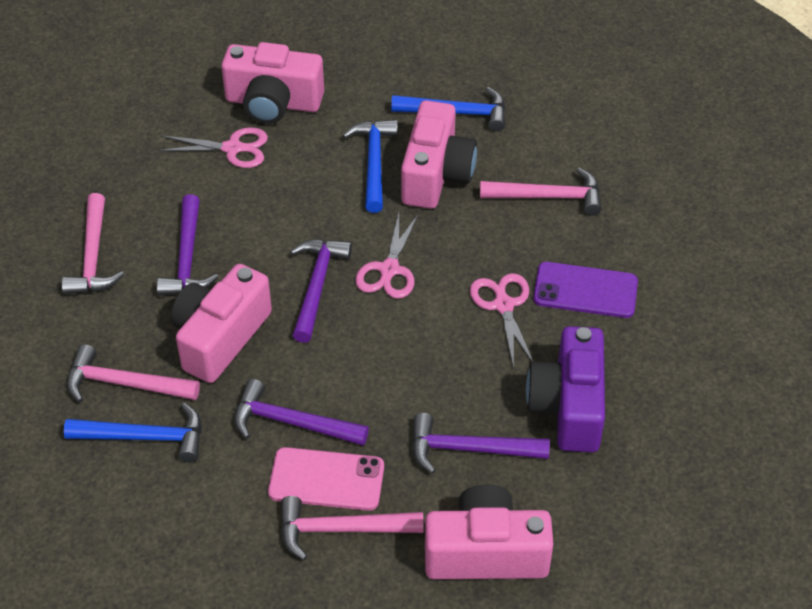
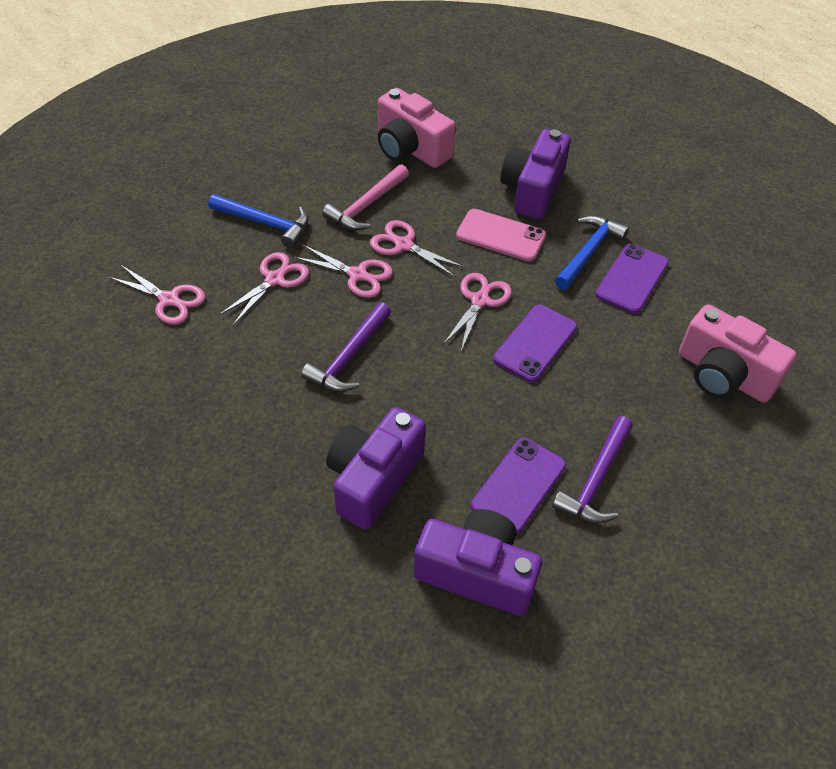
blue hammer: 3 -> 2
pink camera: 4 -> 2
pink hammer: 4 -> 1
pink scissors: 3 -> 5
purple camera: 1 -> 3
purple hammer: 4 -> 2
purple phone: 1 -> 3

